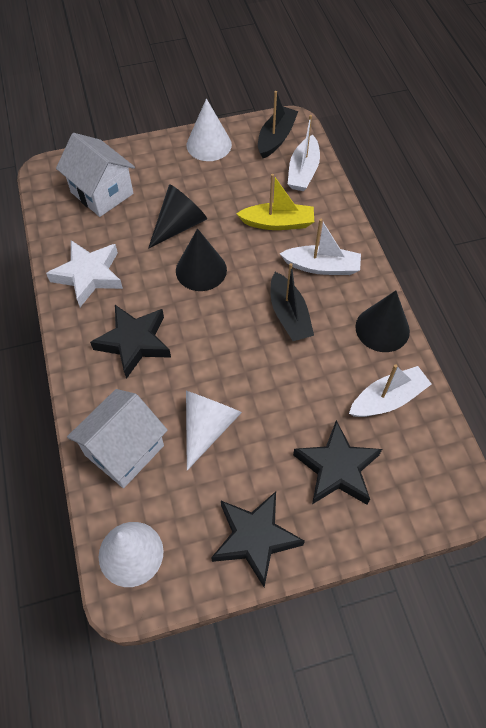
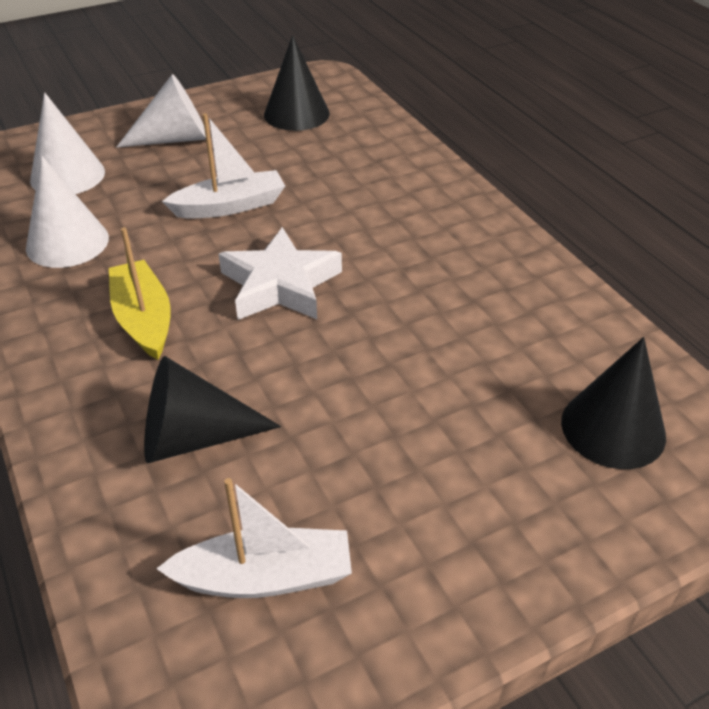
black boat: 2 -> 0
black star: 3 -> 0
white boat: 3 -> 2
white house: 2 -> 0

